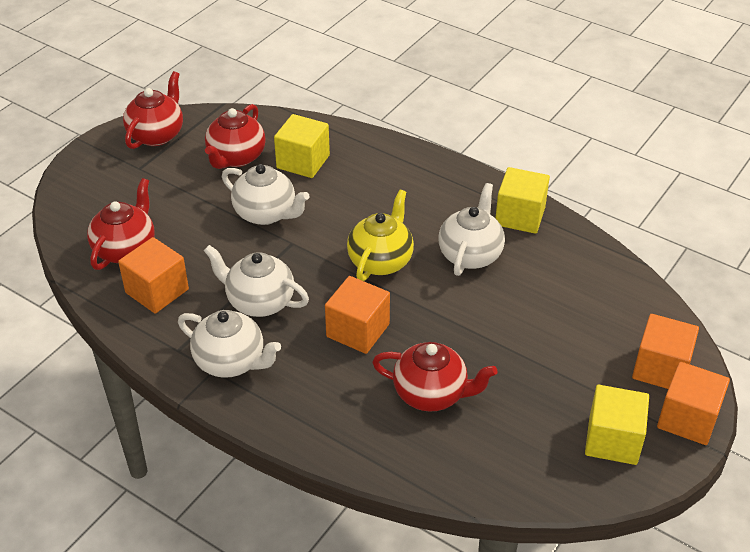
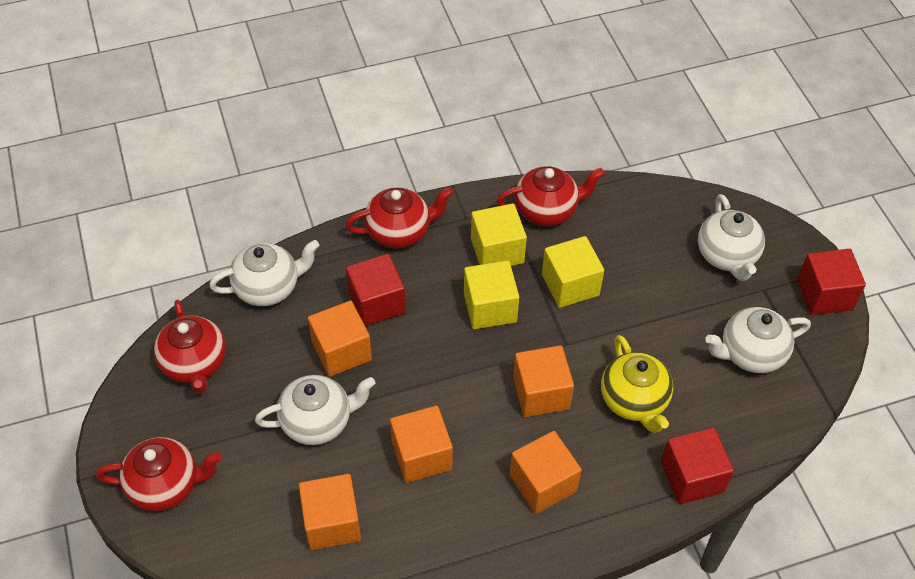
orange cube: 4 -> 5
red cube: 0 -> 3

